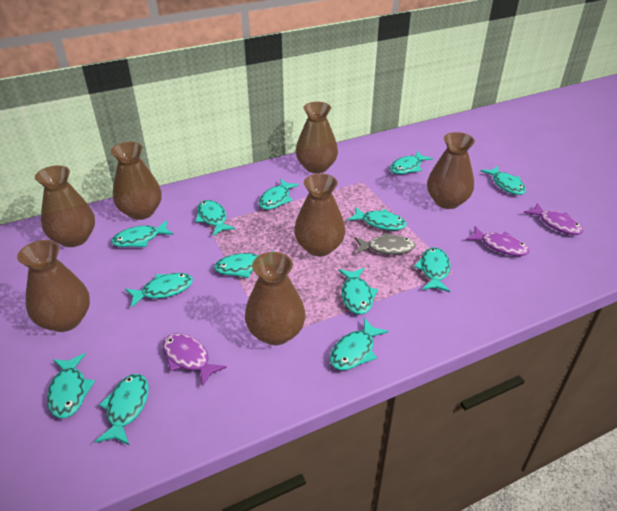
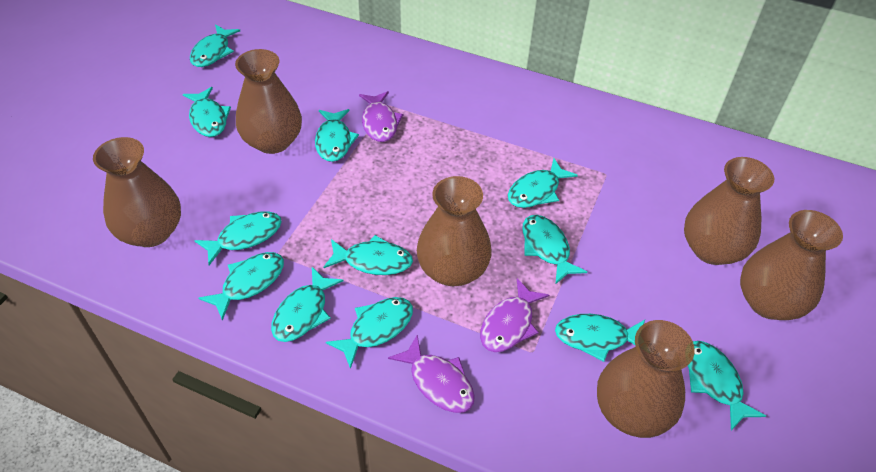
brown vase: 7 -> 6
grey fish: 1 -> 0
turquoise fish: 13 -> 12

